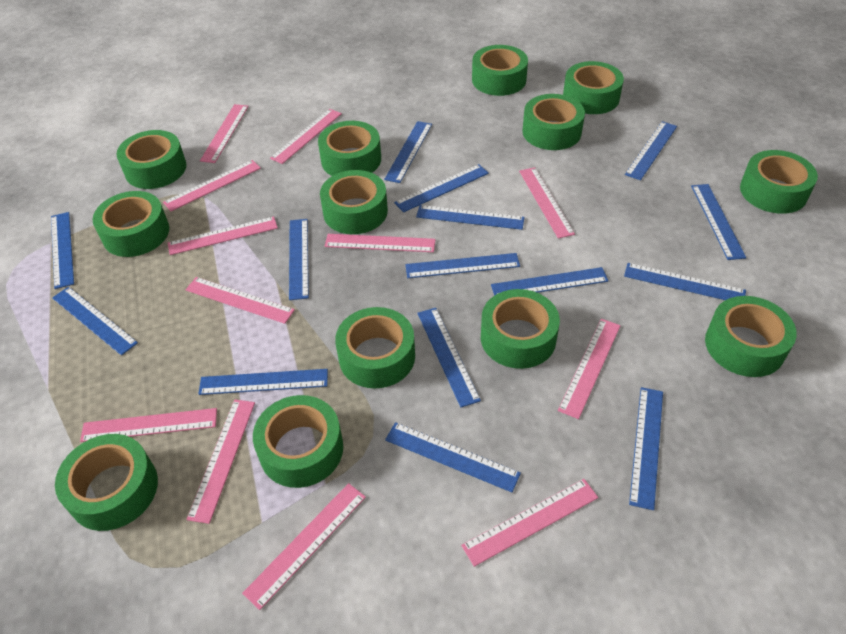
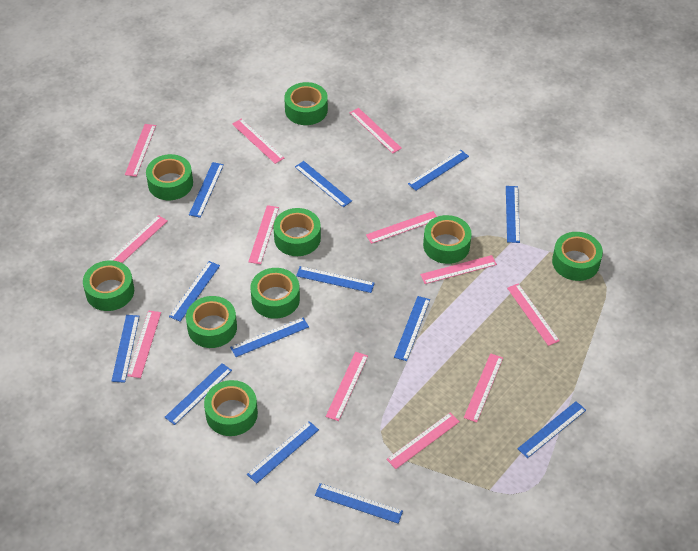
blue ruler: 15 -> 13
green tape: 13 -> 9

